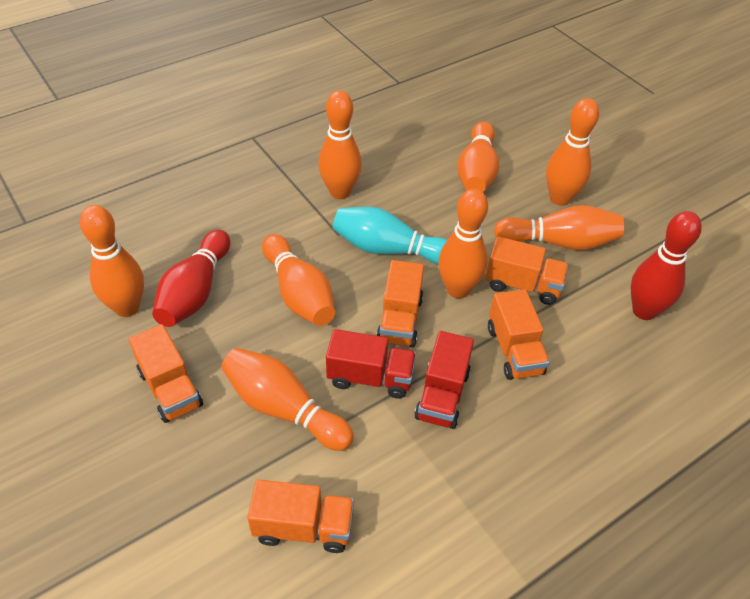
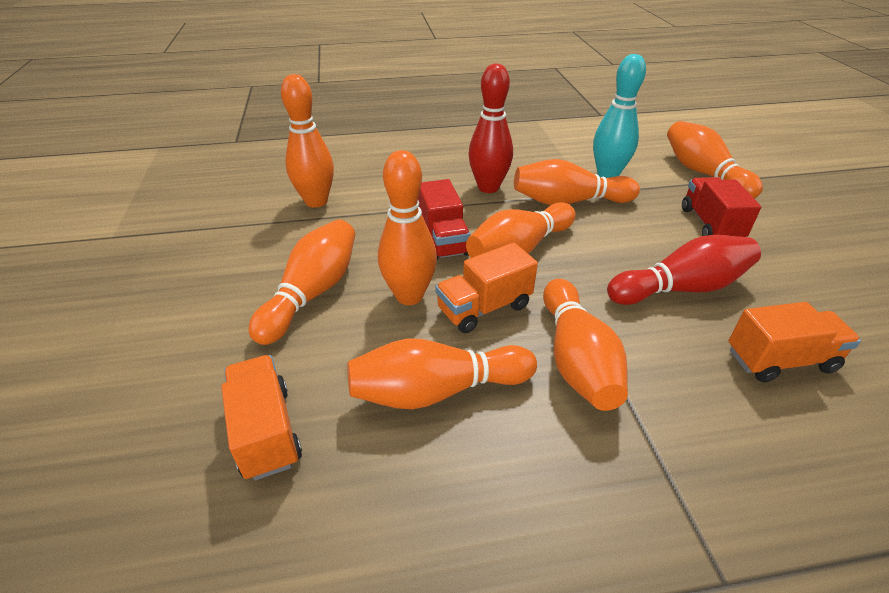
orange truck: 5 -> 3

